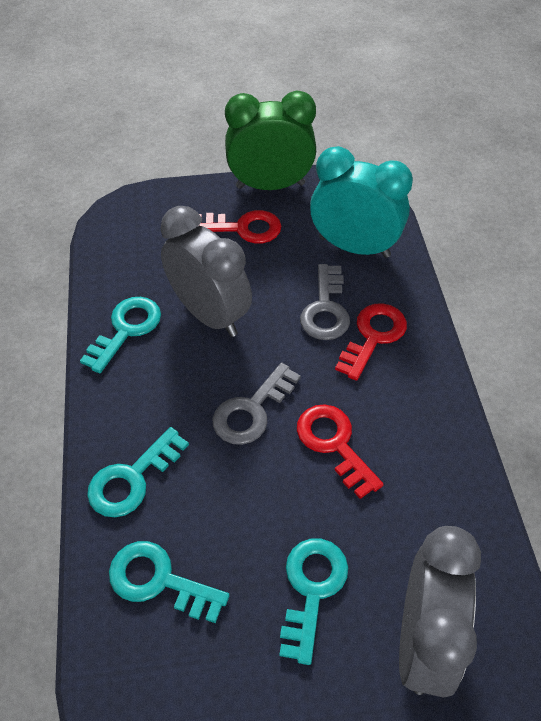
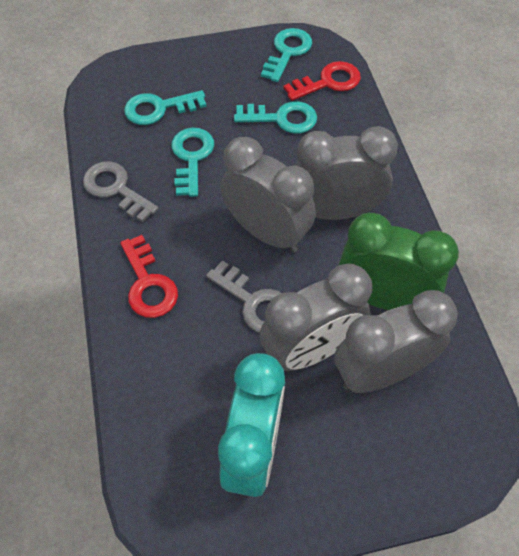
grey clock: 2 -> 4
red key: 3 -> 2

